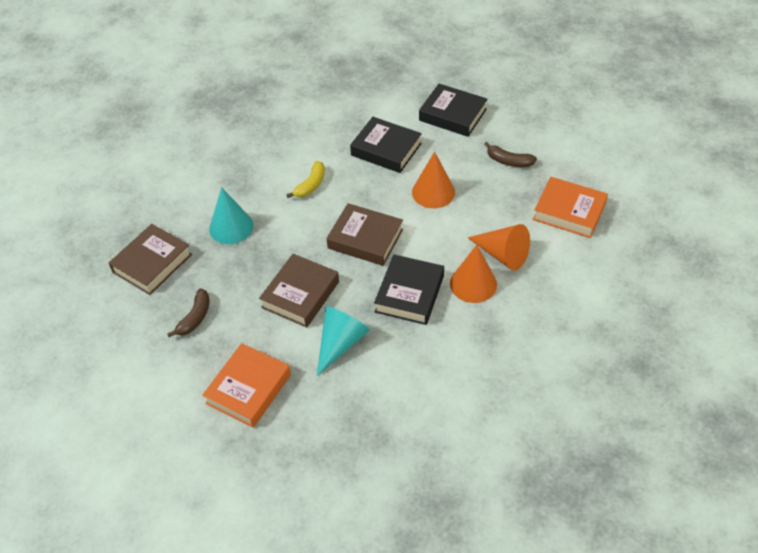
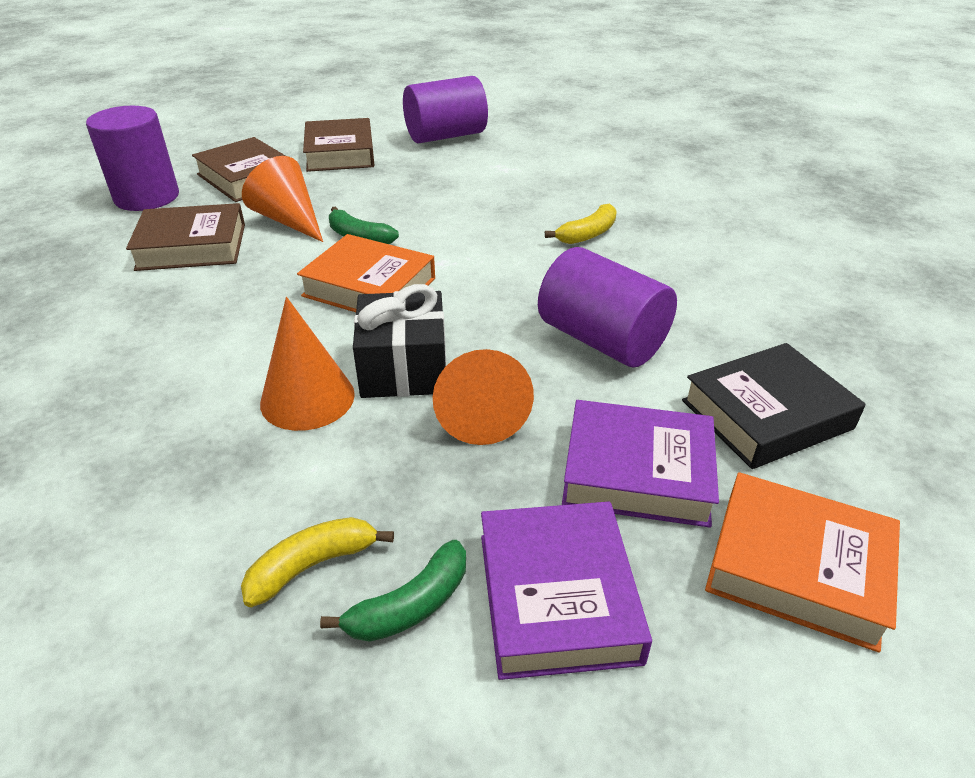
black book: 3 -> 1
black gift: 0 -> 1
brown banana: 2 -> 0
green banana: 0 -> 2
purple book: 0 -> 2
purple cylinder: 0 -> 3
turquoise cone: 2 -> 0
yellow banana: 1 -> 2

